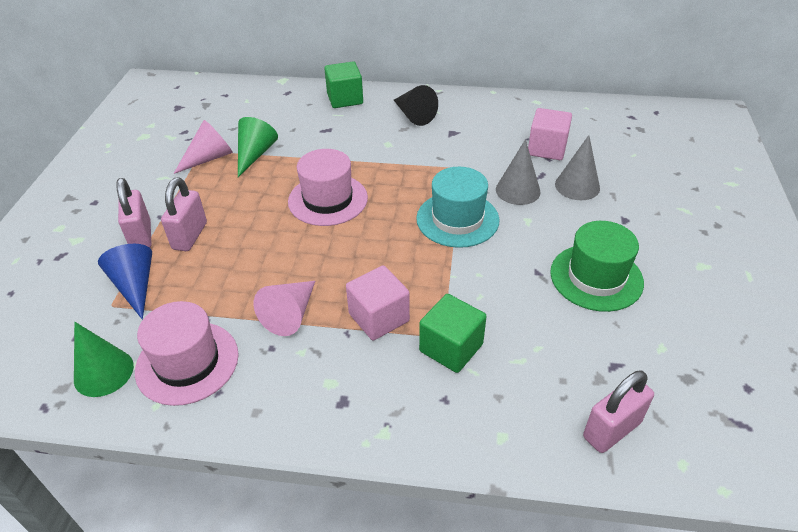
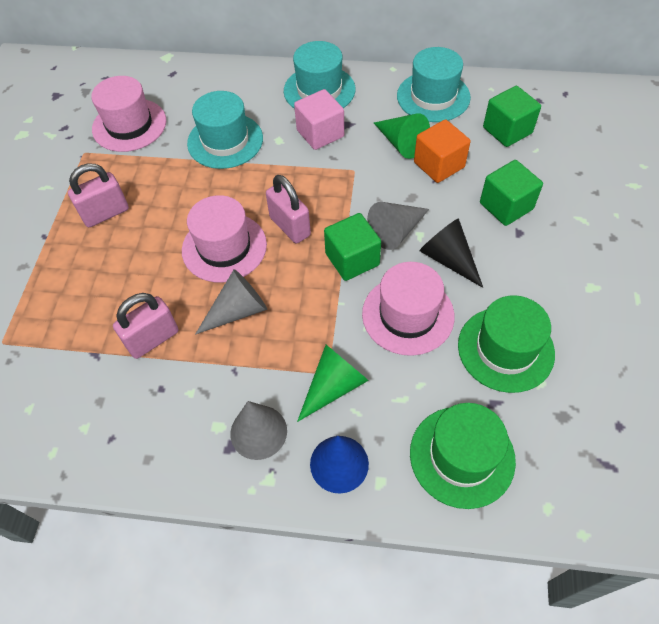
green cube: 2 -> 3
green hat: 1 -> 2
grey cone: 2 -> 3
orange cube: 0 -> 1
pink cone: 2 -> 0
pink cube: 2 -> 1
pink hat: 2 -> 3
turquoise hat: 1 -> 3

